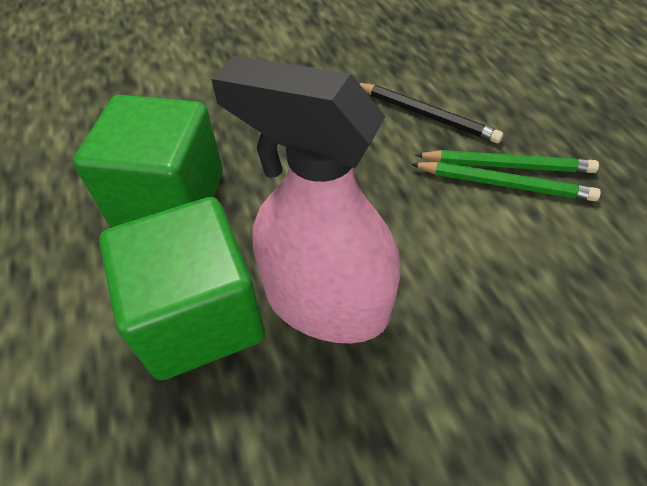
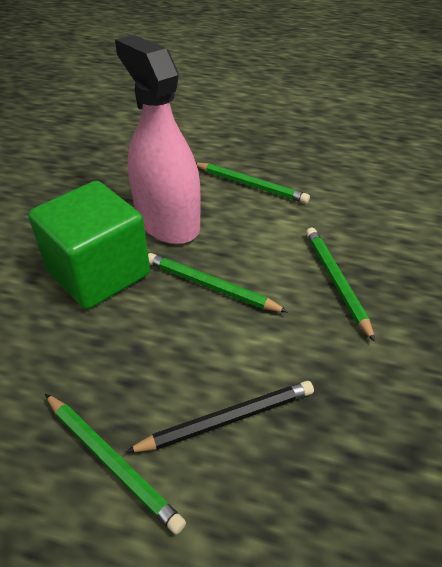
green cube: 2 -> 1
green pencil: 2 -> 4

